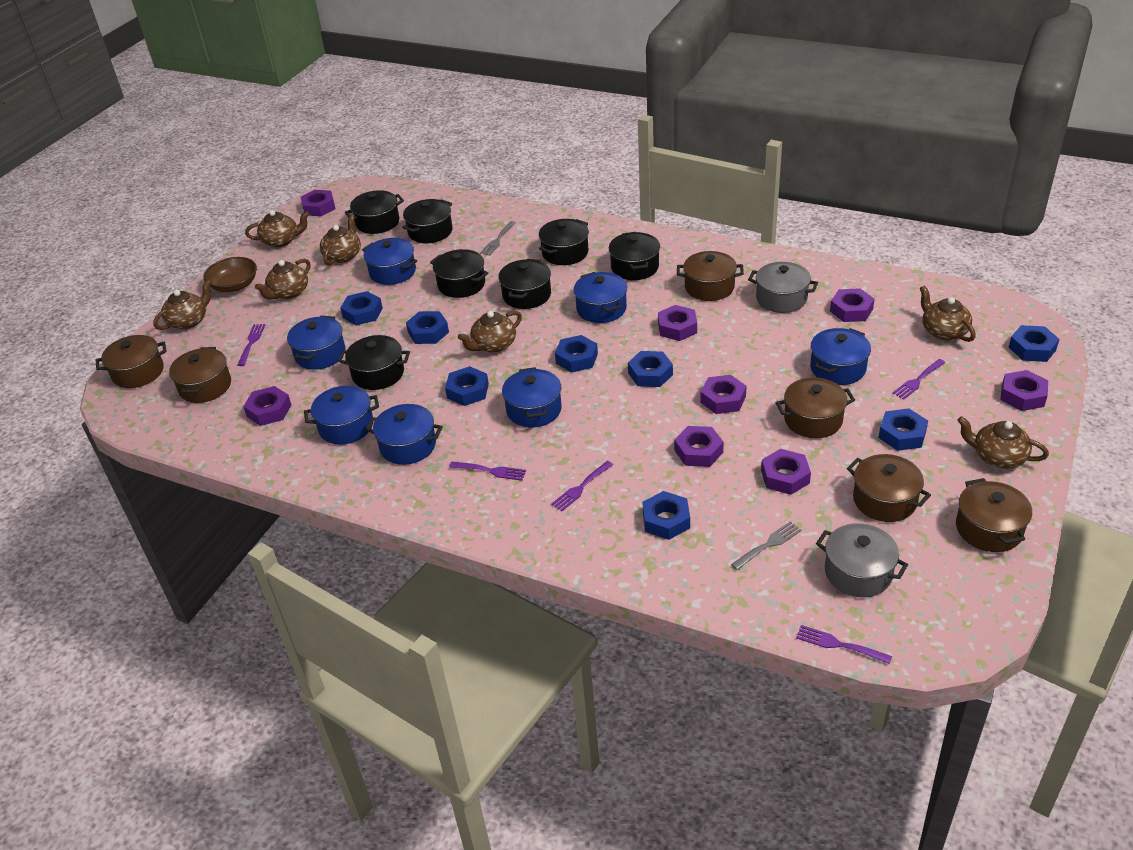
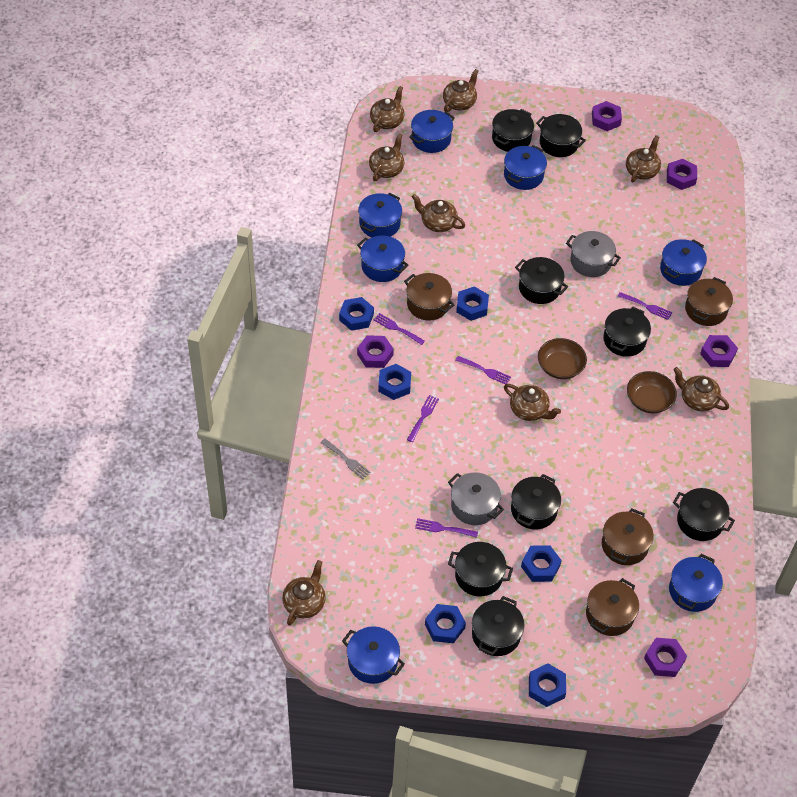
black pot: 7 -> 8
blue nut: 8 -> 6
brown bowl: 1 -> 2
brown pot: 6 -> 4
brown teapot: 7 -> 8
grey fork: 2 -> 1
purple nut: 8 -> 5

